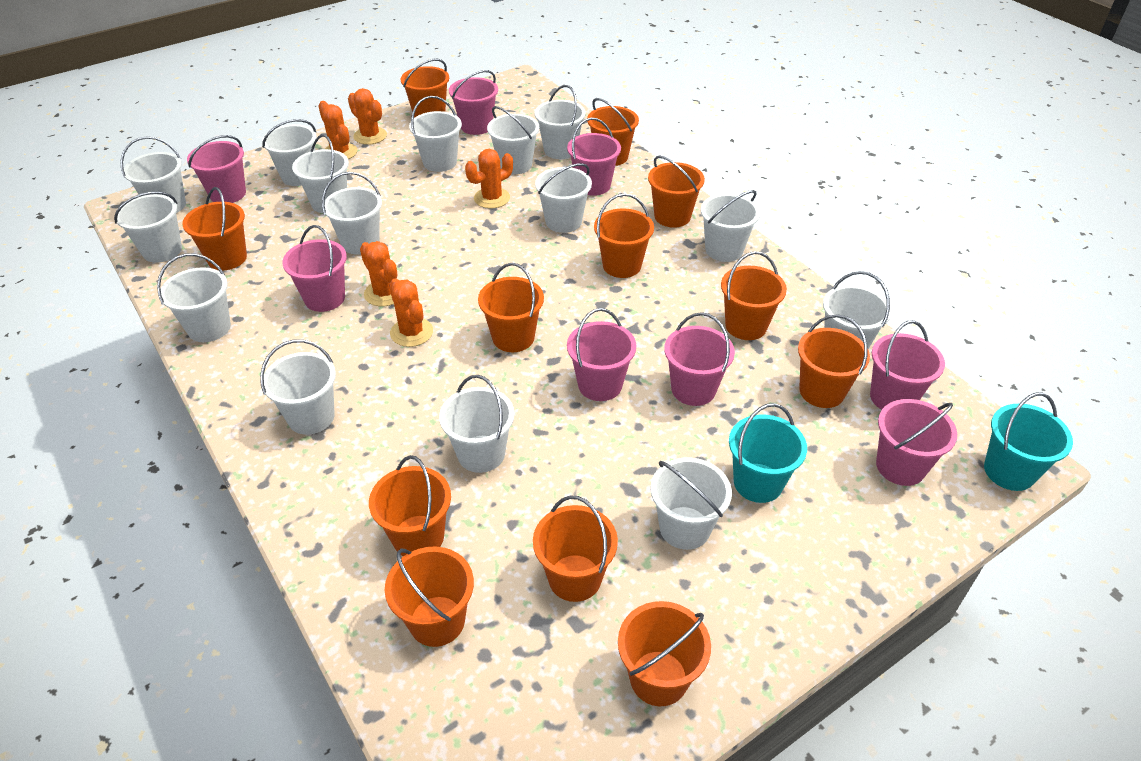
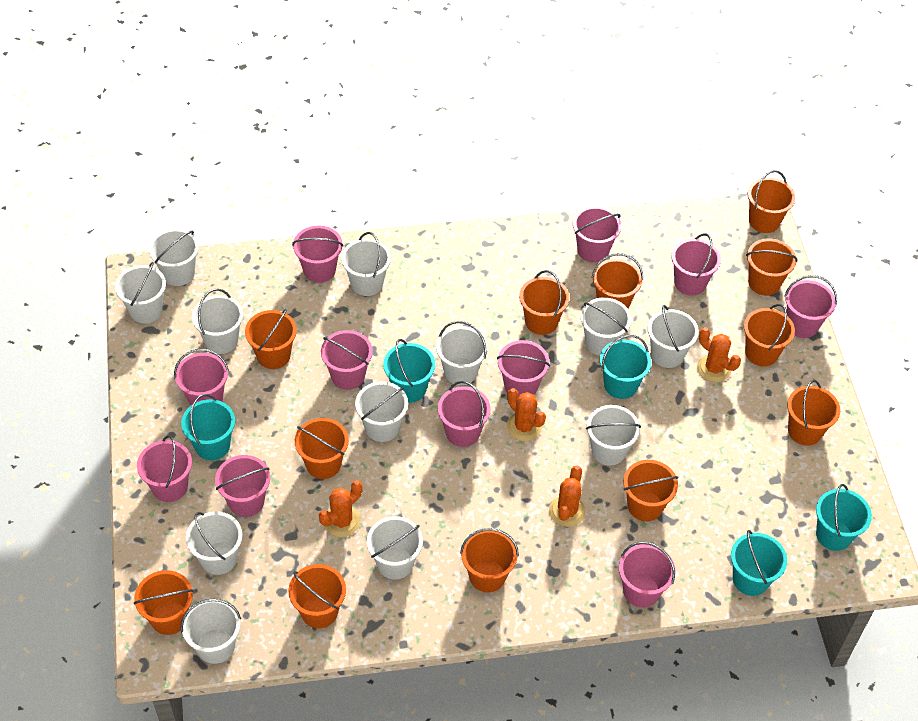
orange cactus: 5 -> 4
pink bucket: 8 -> 11
turquoise bucket: 2 -> 5
white bucket: 15 -> 12

